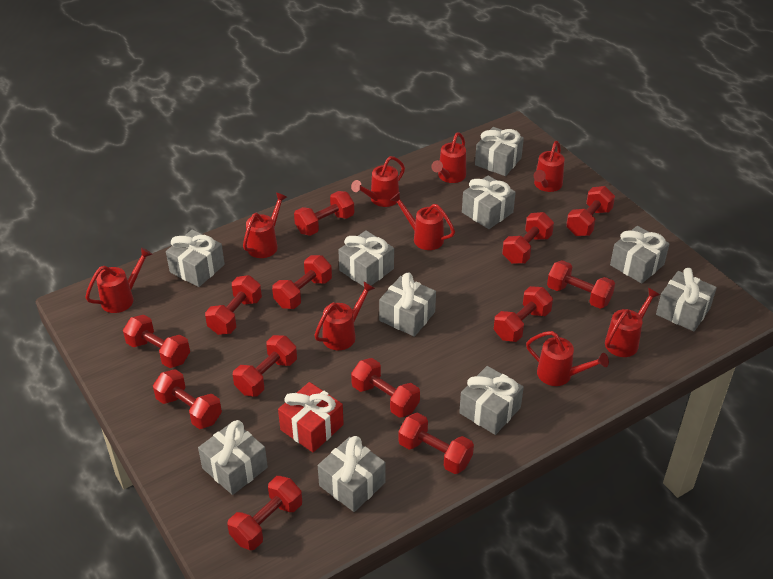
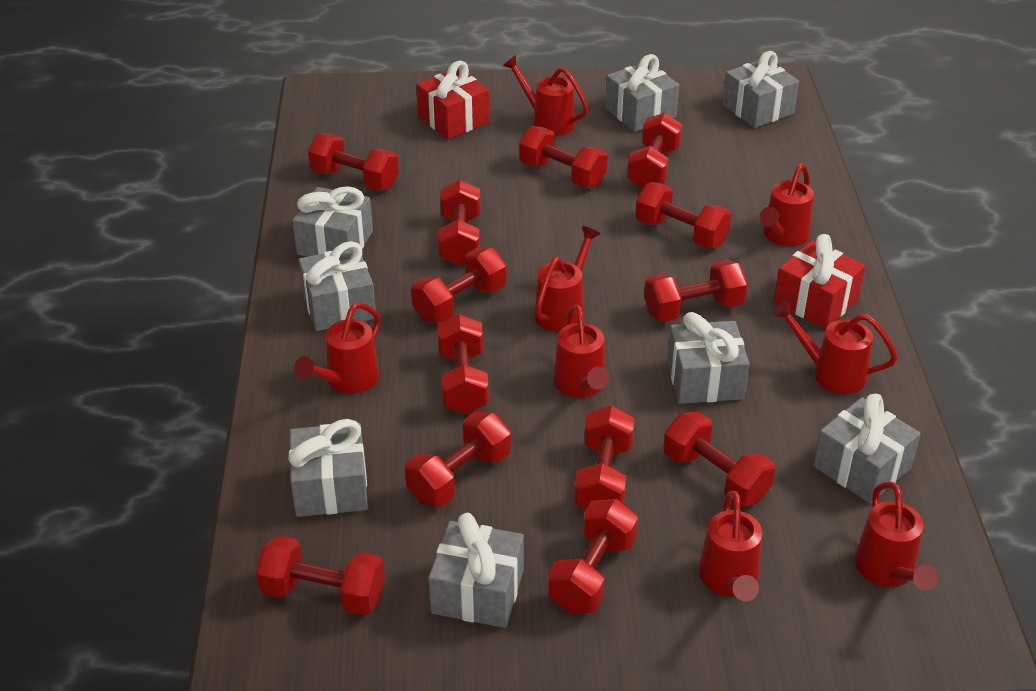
grey gift: 10 -> 8
red gift: 1 -> 2
red watering can: 9 -> 8

